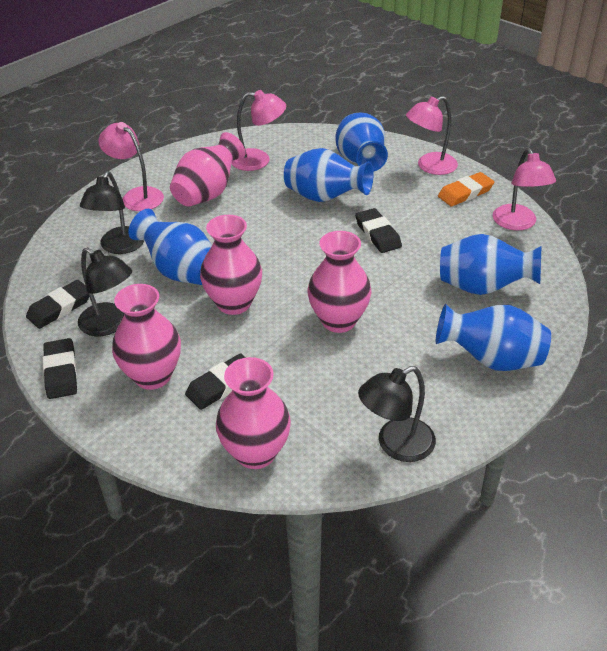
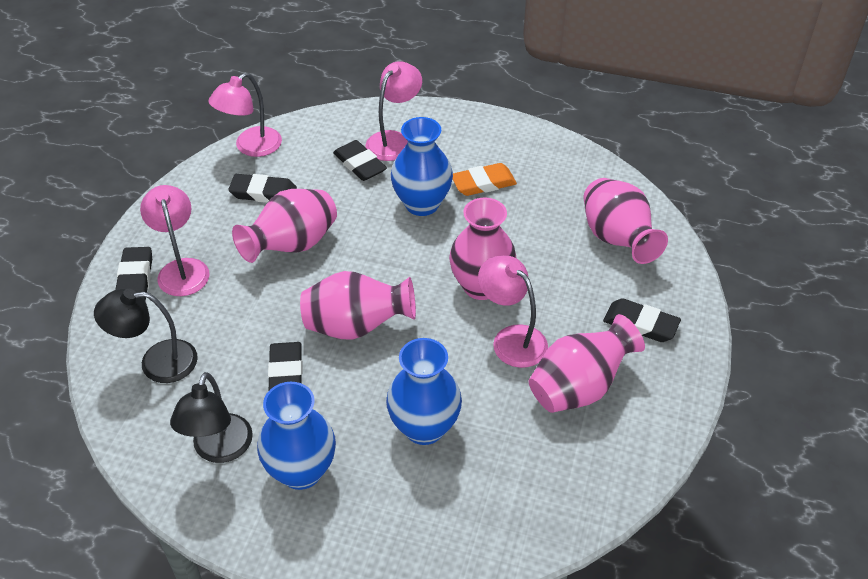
black eraser: 4 -> 5
black lamp: 3 -> 2
blue vase: 5 -> 3

